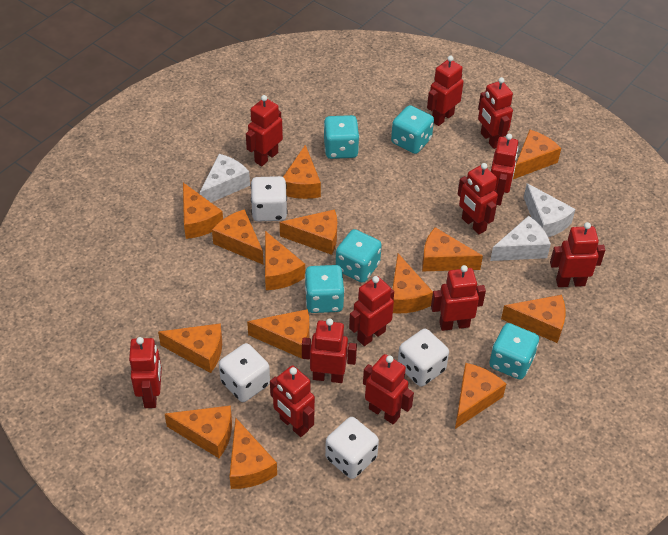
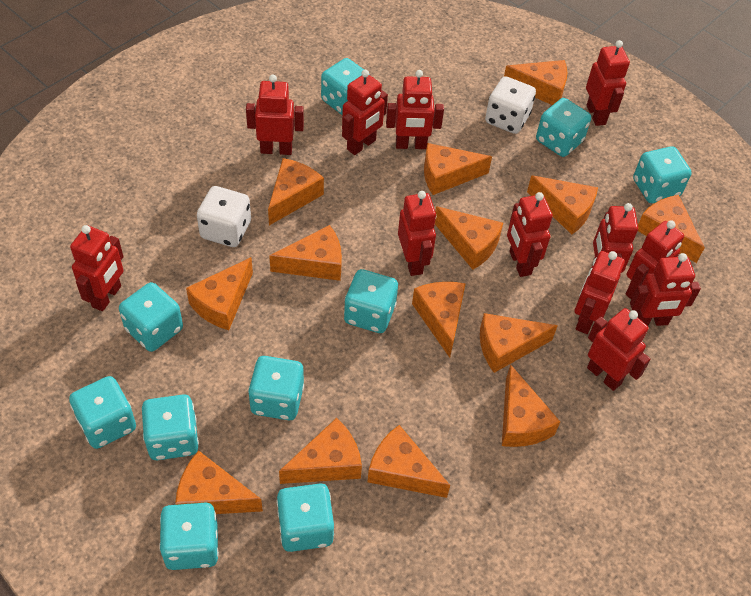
turquoise dice: 5 -> 10
white cheese: 3 -> 0
white dice: 4 -> 2

